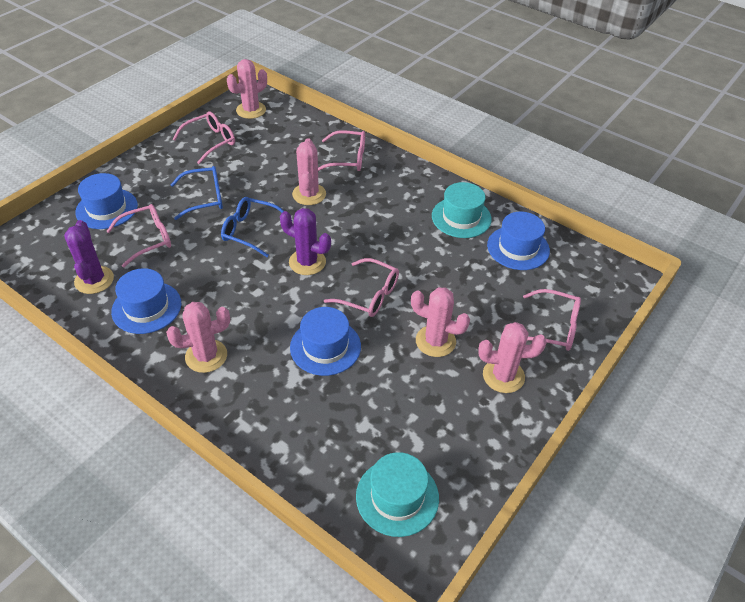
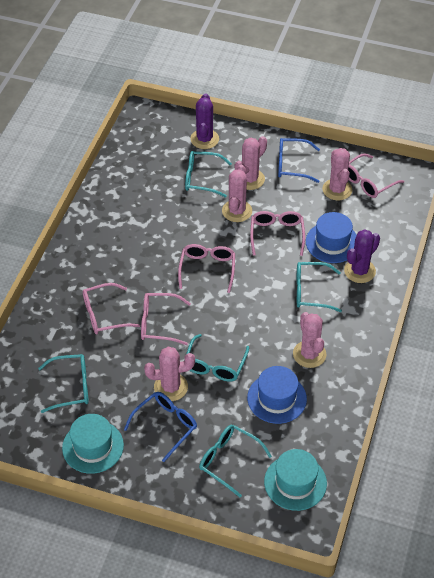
blue hat: 4 -> 2
turquoise glasses: 0 -> 5

